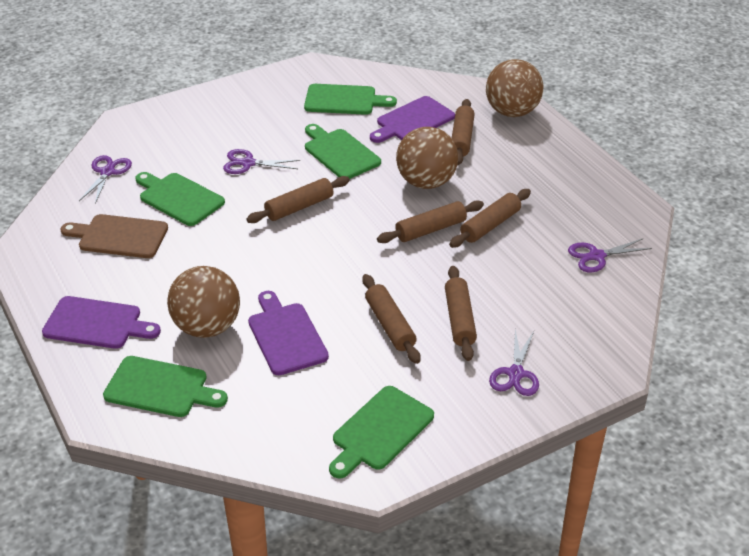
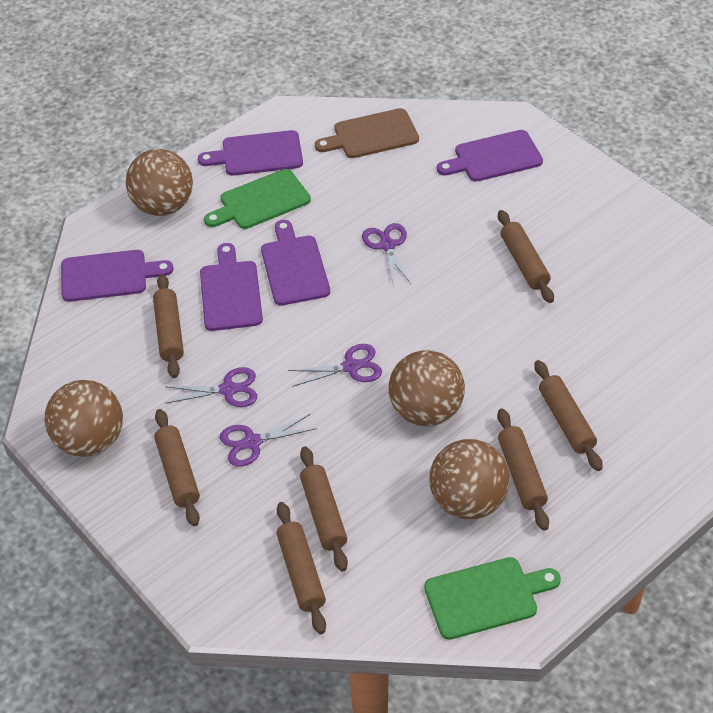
brown ball: 3 -> 4
brown rolling pin: 6 -> 7
green cutting board: 5 -> 2
purple cutting board: 3 -> 5

